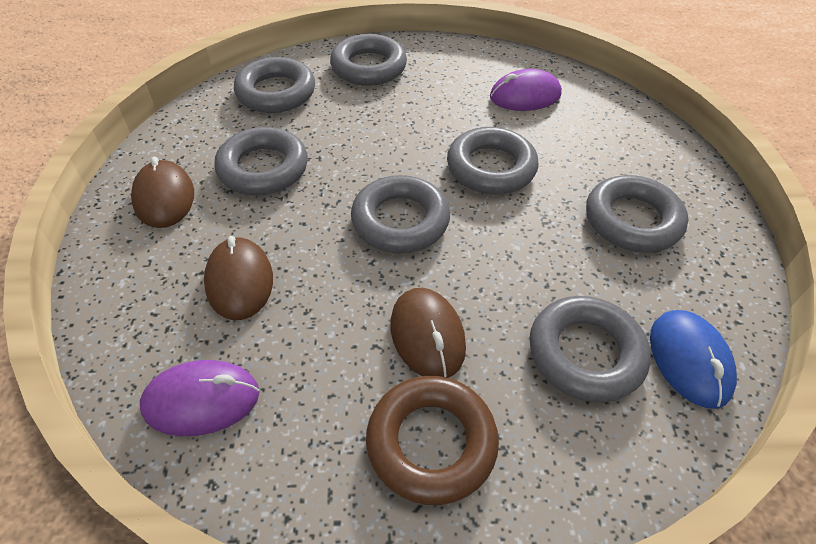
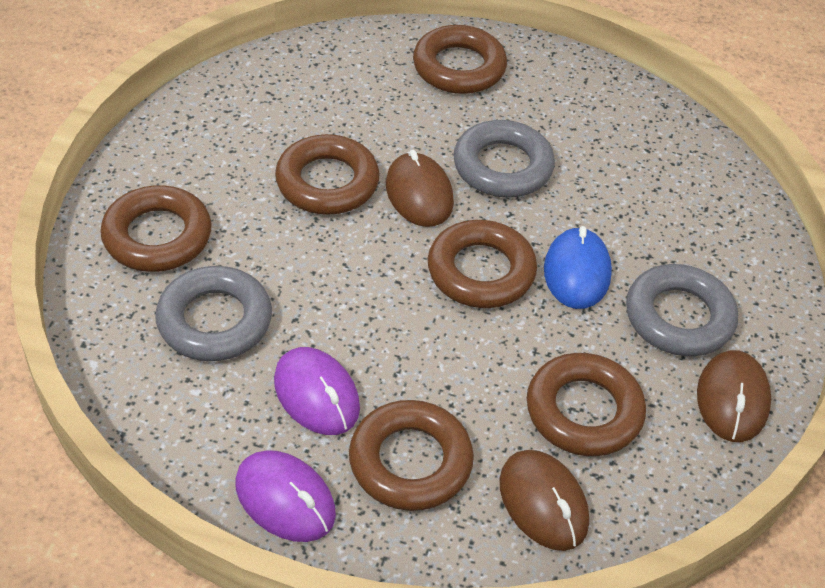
brown ring: 1 -> 6
grey ring: 7 -> 3

